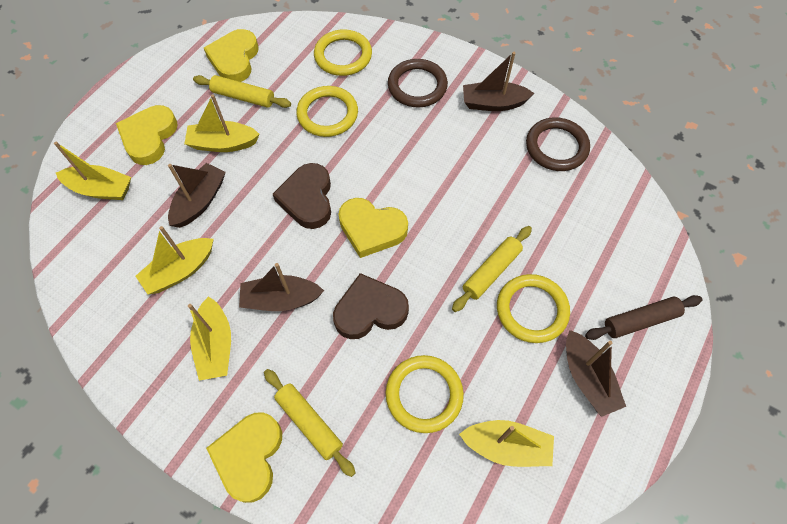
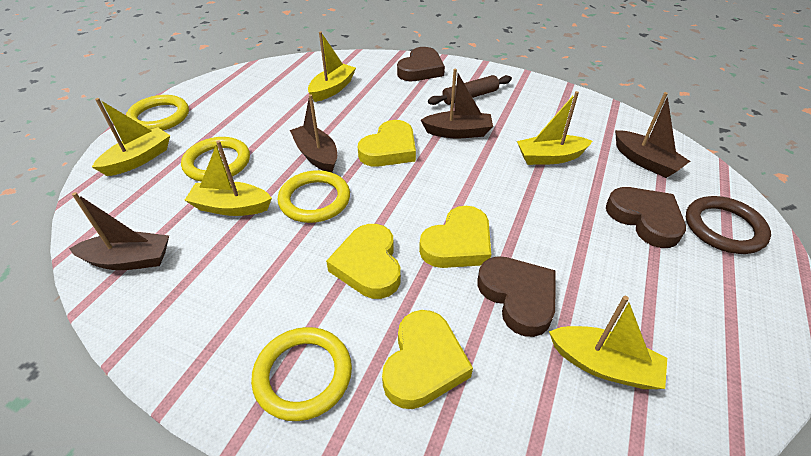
brown heart: 2 -> 3
brown ring: 2 -> 1
yellow rolling pin: 3 -> 0

